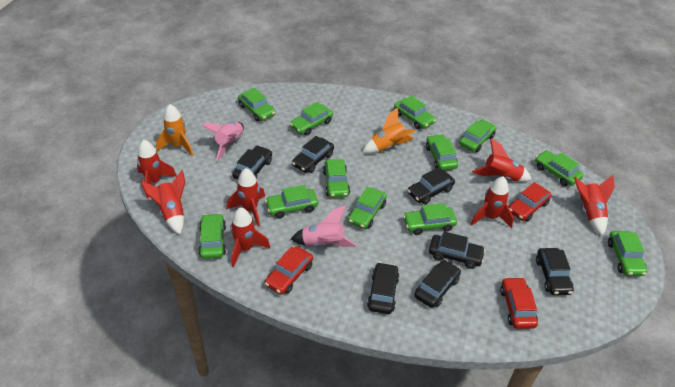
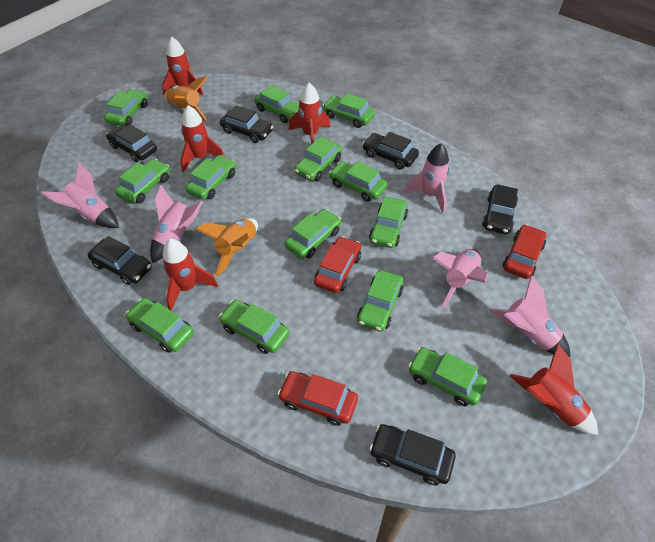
black car: 7 -> 6
green car: 12 -> 13
pink rocket: 2 -> 5
red rocket: 7 -> 5

